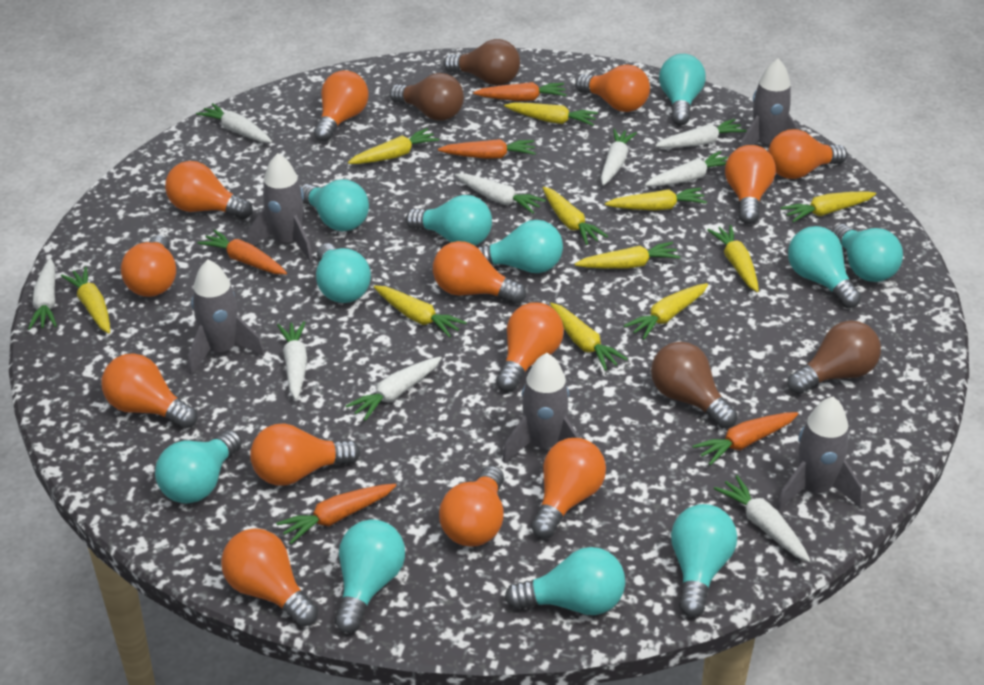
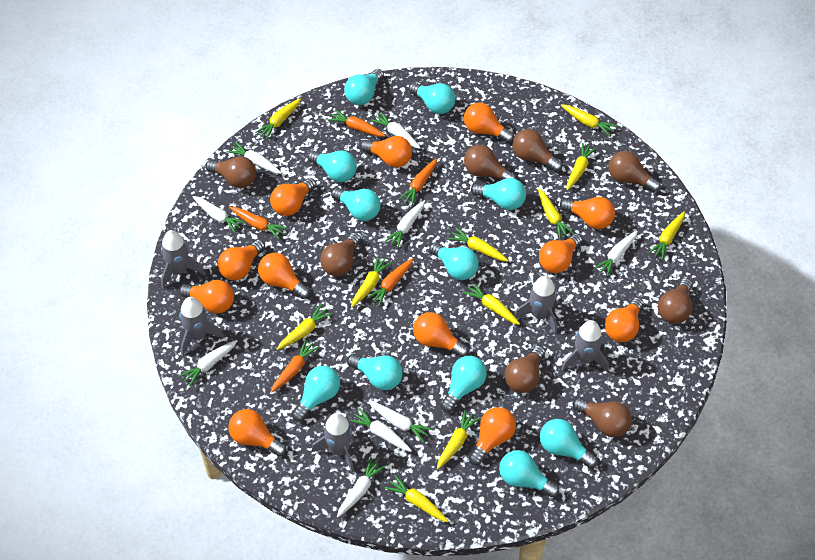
brown light bulb: 4 -> 8
orange light bulb: 13 -> 12

